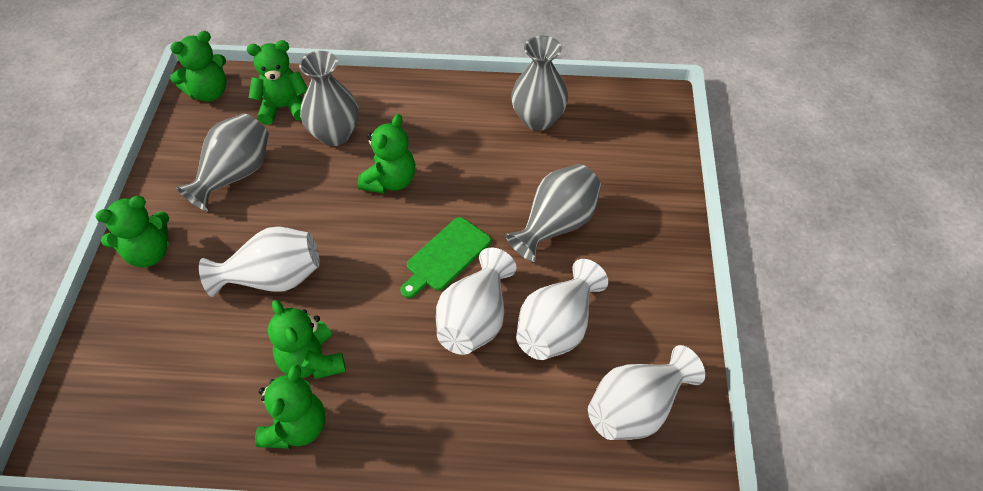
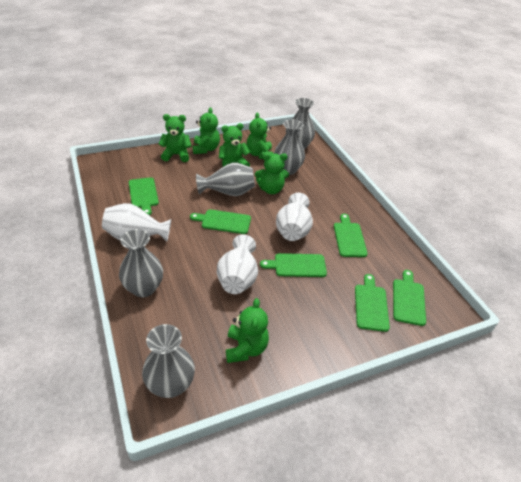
green cutting board: 1 -> 6
grey vase: 4 -> 5
white vase: 4 -> 3

